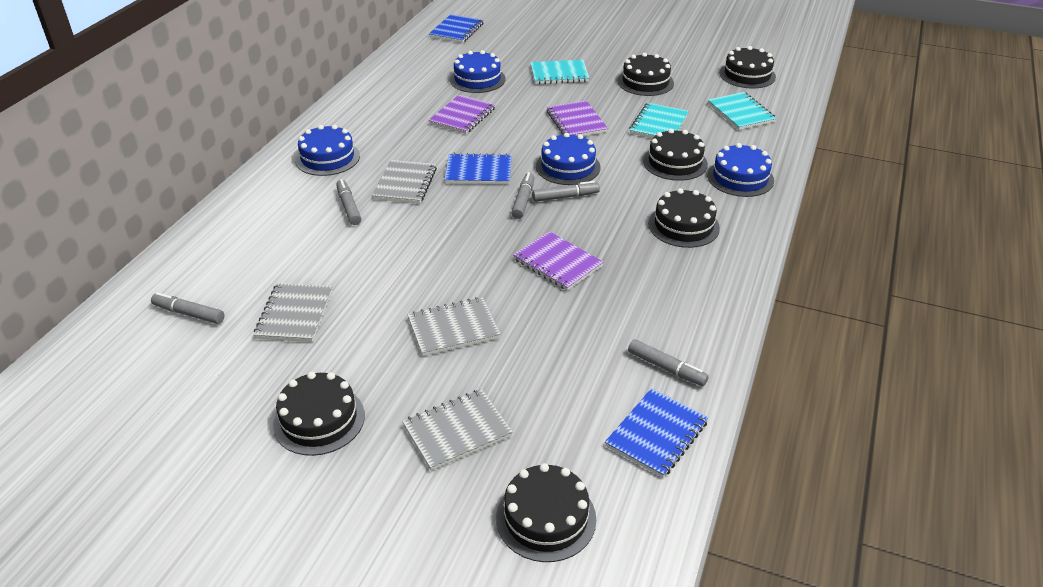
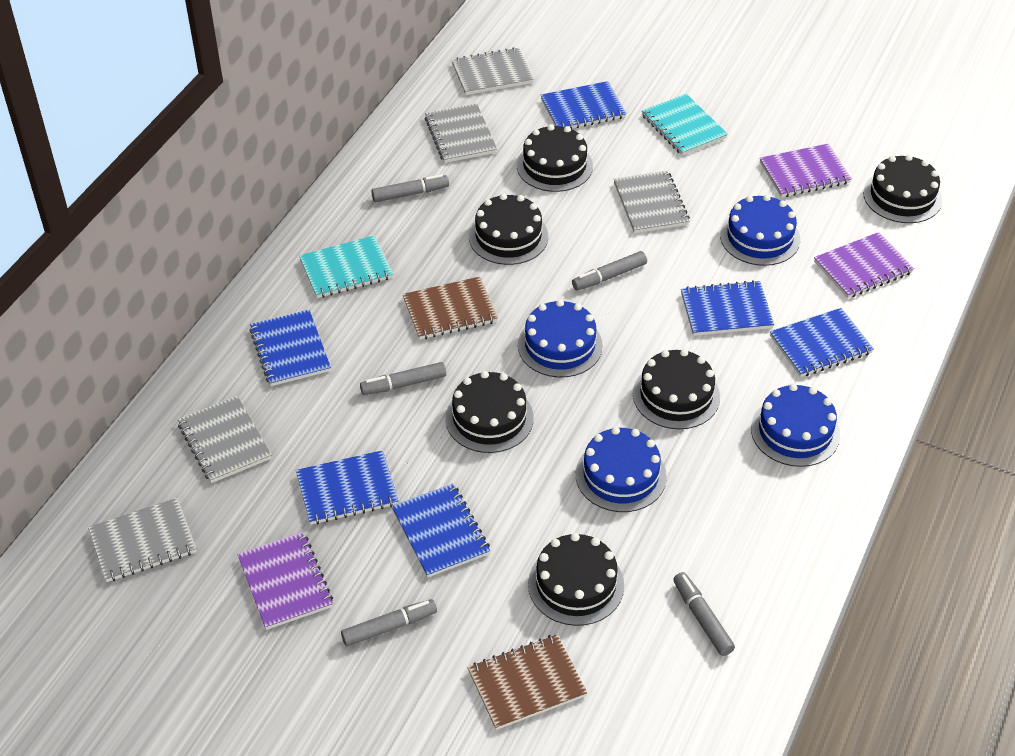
blue notebook: 3 -> 6
brown notebook: 0 -> 2
grey notebook: 4 -> 5
turquoise notebook: 3 -> 2

